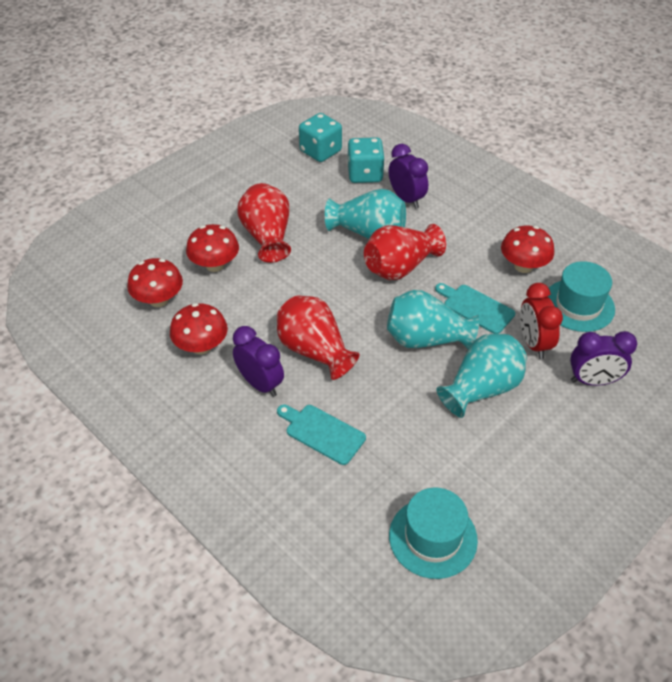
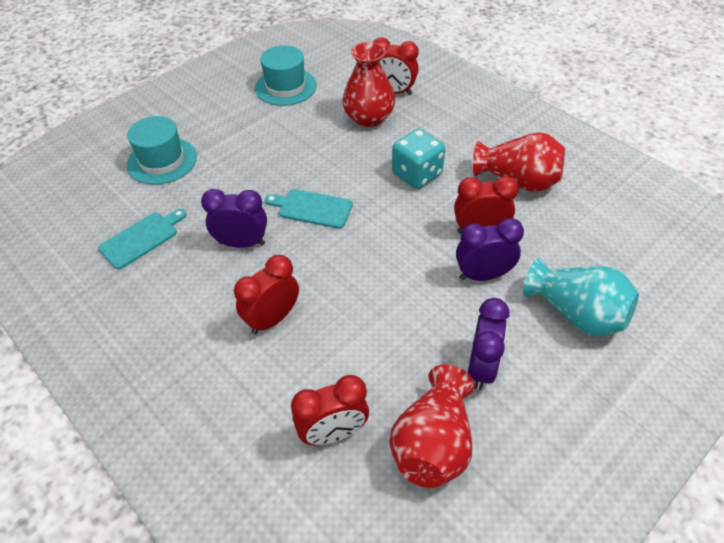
red clock: 1 -> 4
red mushroom: 4 -> 0
turquoise dice: 2 -> 1
turquoise vase: 3 -> 1

